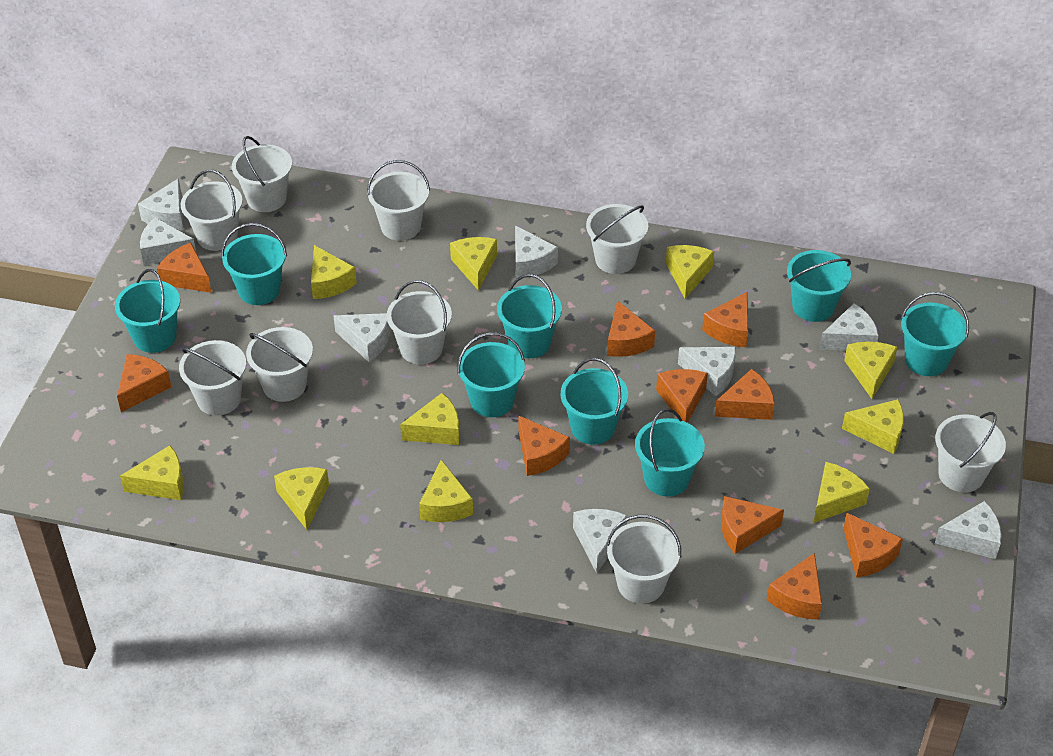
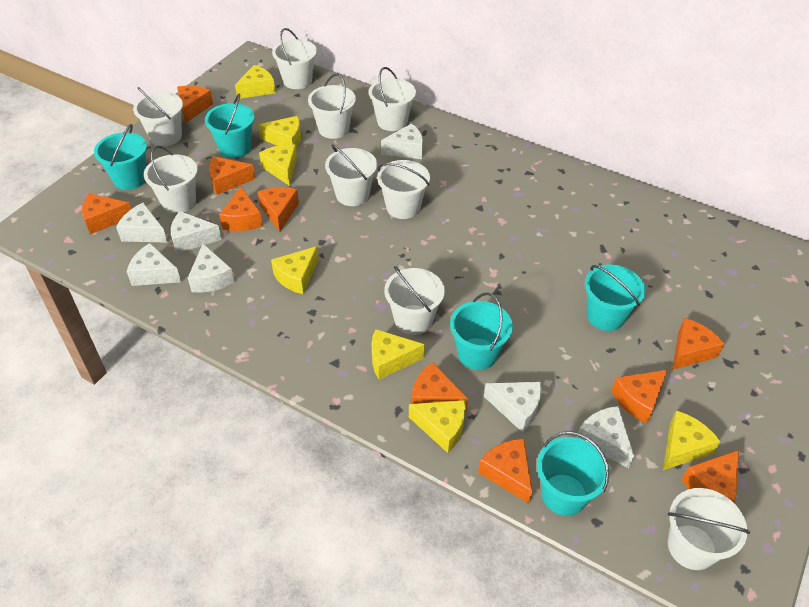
turquoise bucket: 8 -> 5
white cheese: 8 -> 7
yellow cheese: 10 -> 7

